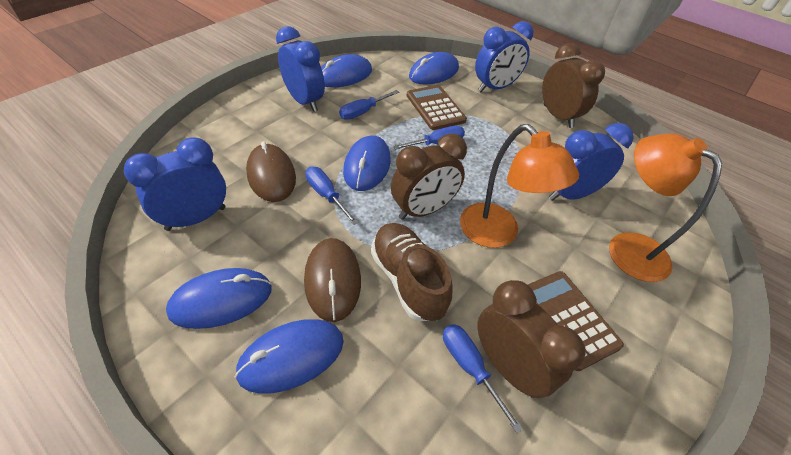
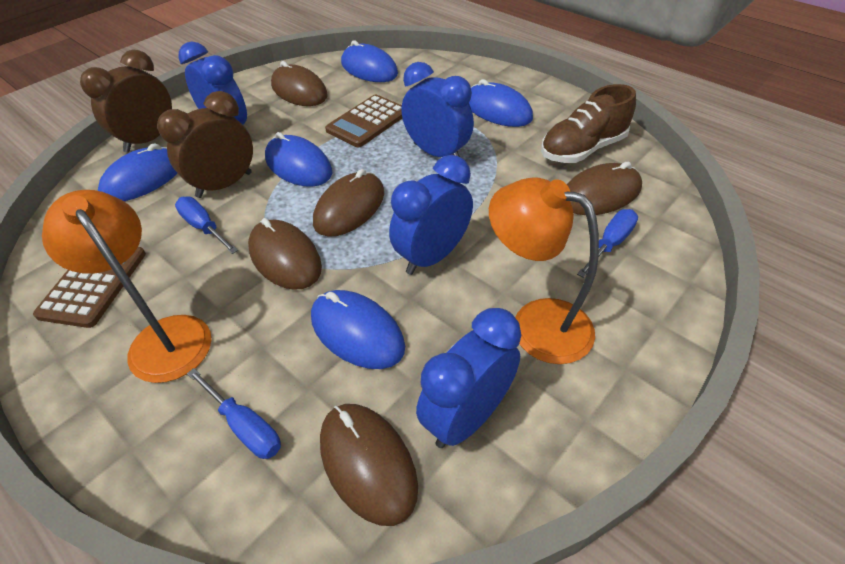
blue screwdriver: 4 -> 3
brown clock: 3 -> 2
brown mouse: 2 -> 5

